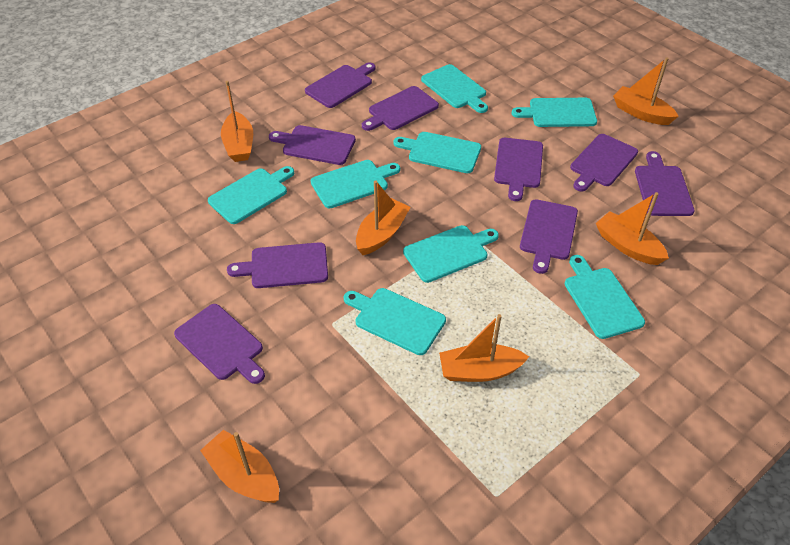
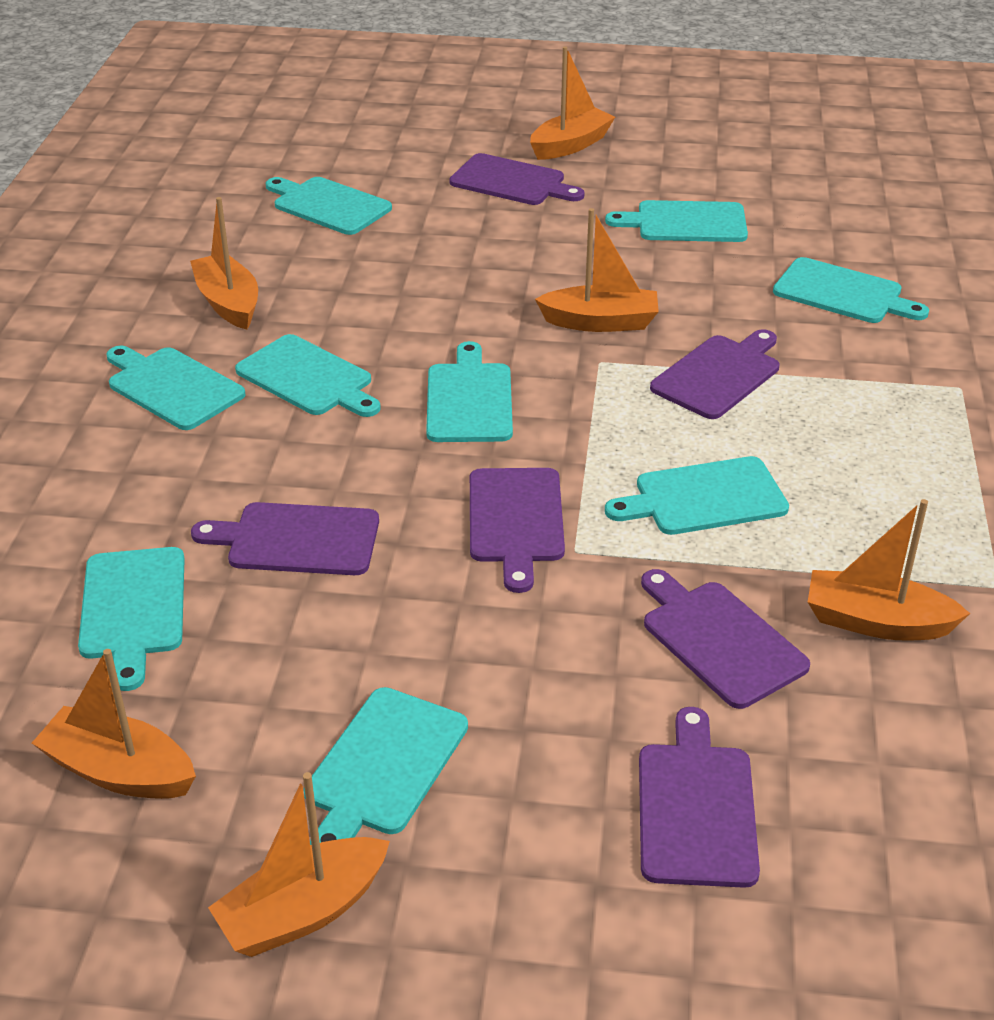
purple cutting board: 9 -> 6
turquoise cutting board: 8 -> 9

